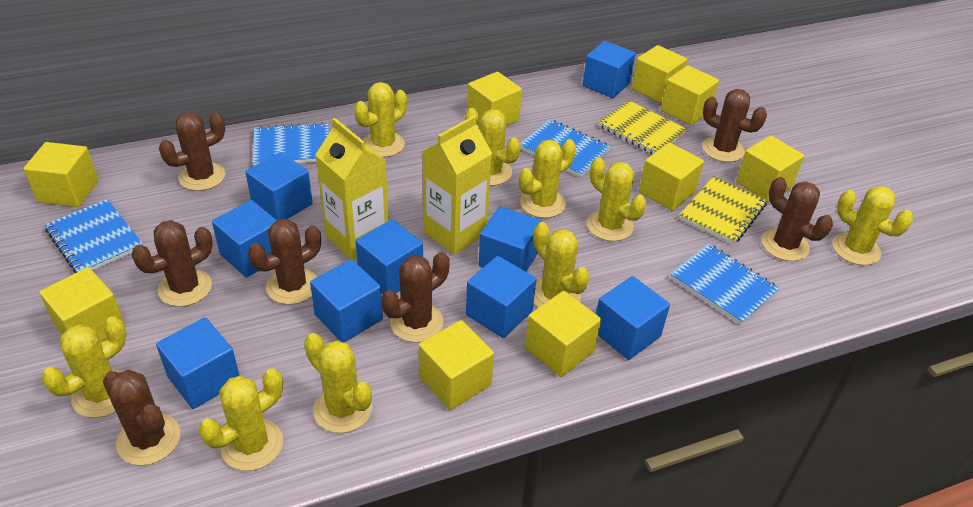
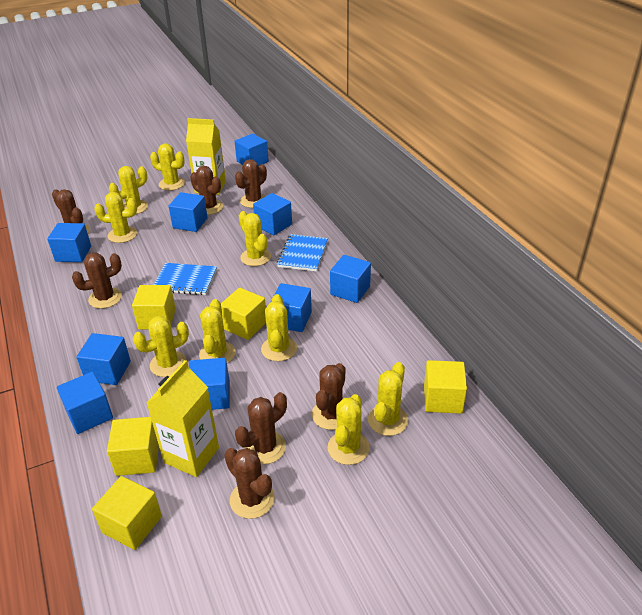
blue notebook: 4 -> 2
yellow cube: 9 -> 5
yellow notebook: 2 -> 0

